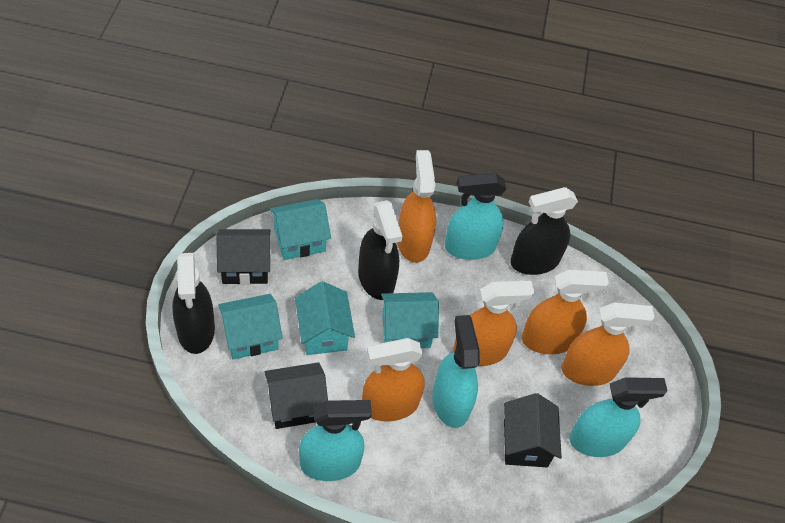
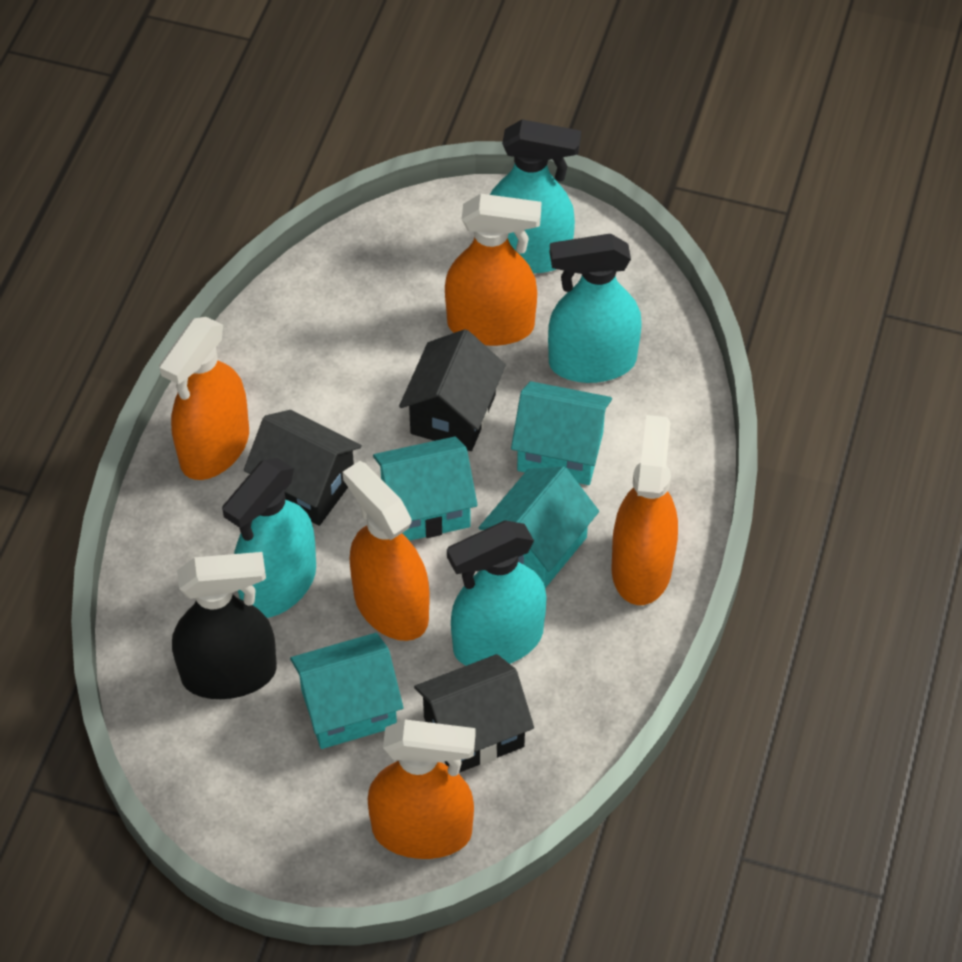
black spray bottle: 3 -> 1

